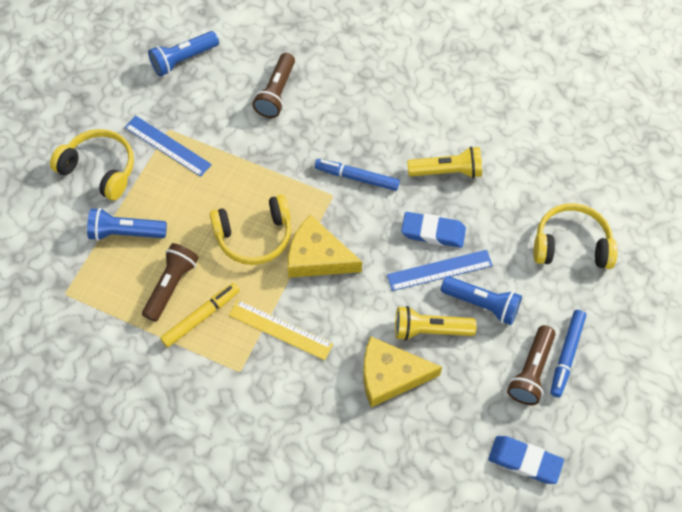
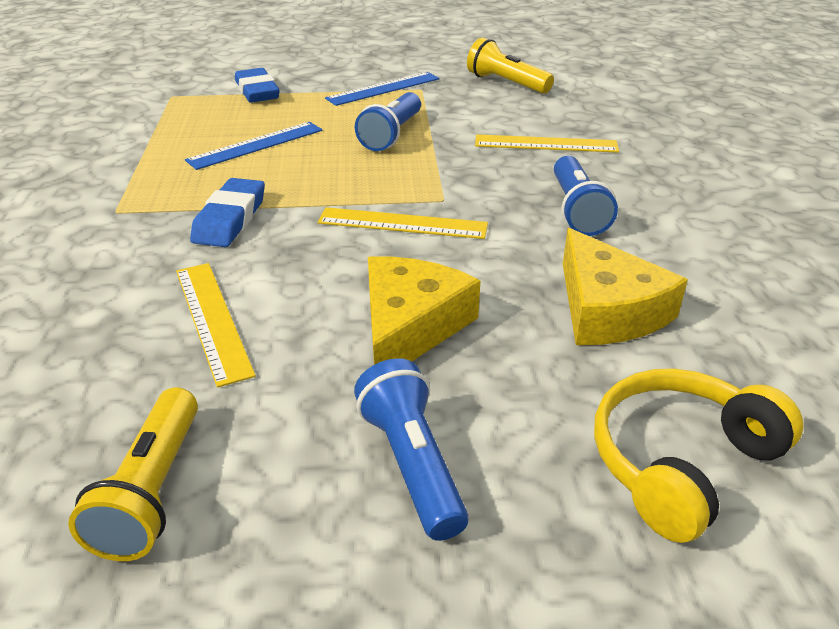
blue marker: 2 -> 0
brown flashlight: 3 -> 0
yellow headphones: 3 -> 1
yellow marker: 1 -> 0
yellow ruler: 1 -> 3

